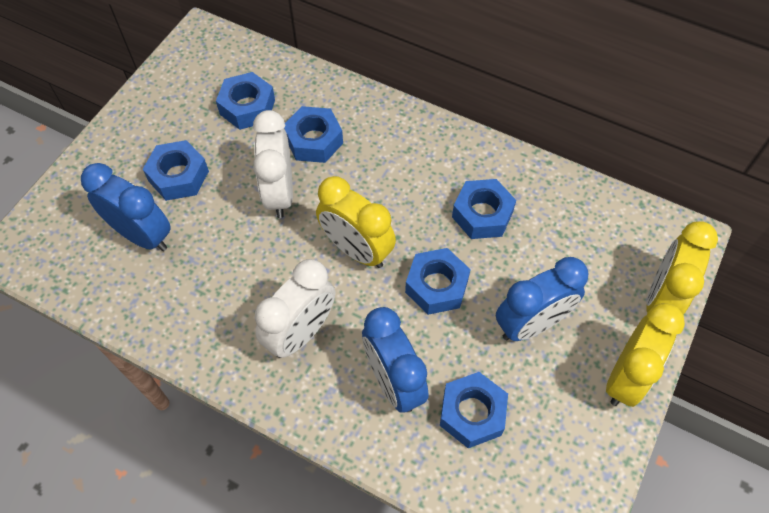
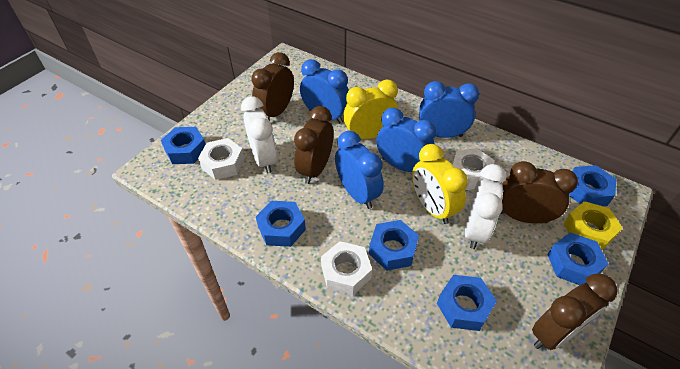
blue clock: 3 -> 4
brown clock: 0 -> 4
white nut: 0 -> 3
yellow clock: 3 -> 2
yellow nut: 0 -> 1

